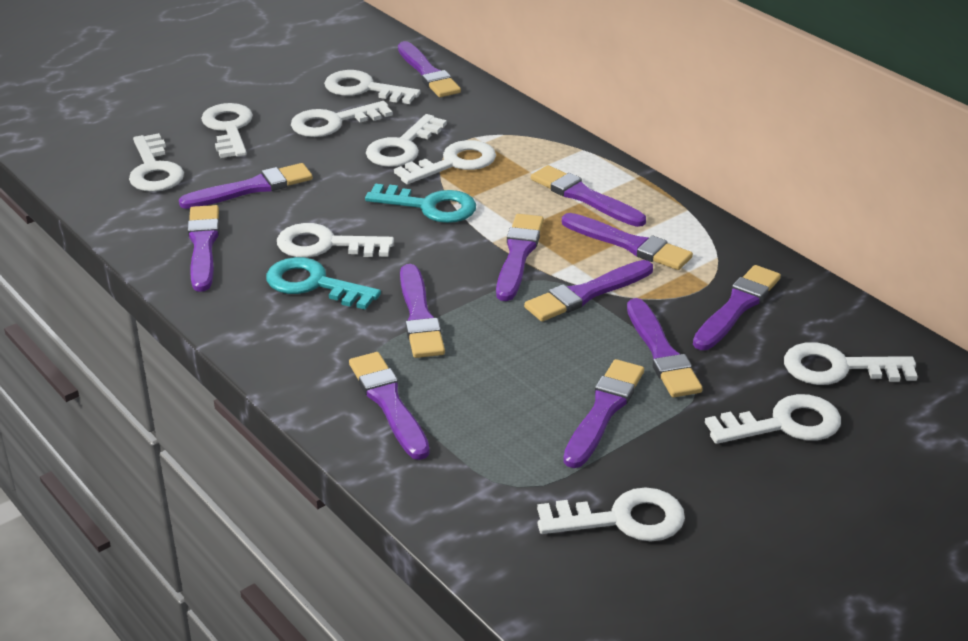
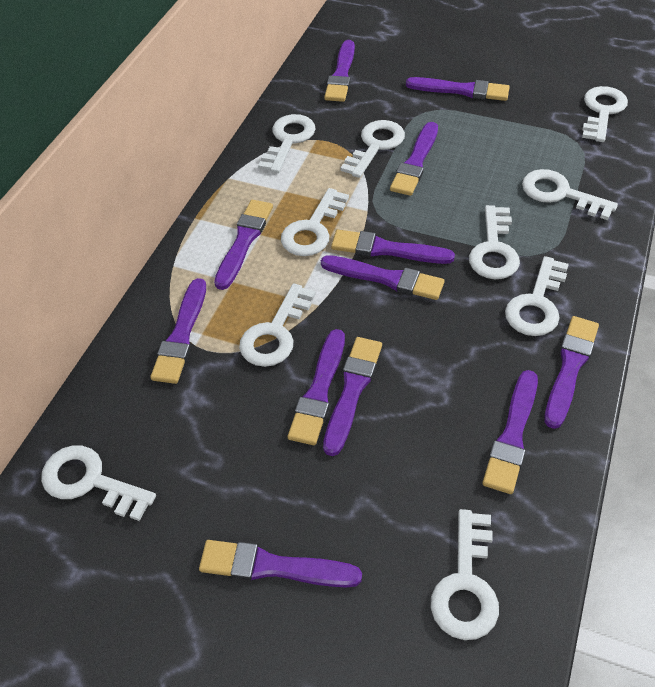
turquoise key: 2 -> 0

